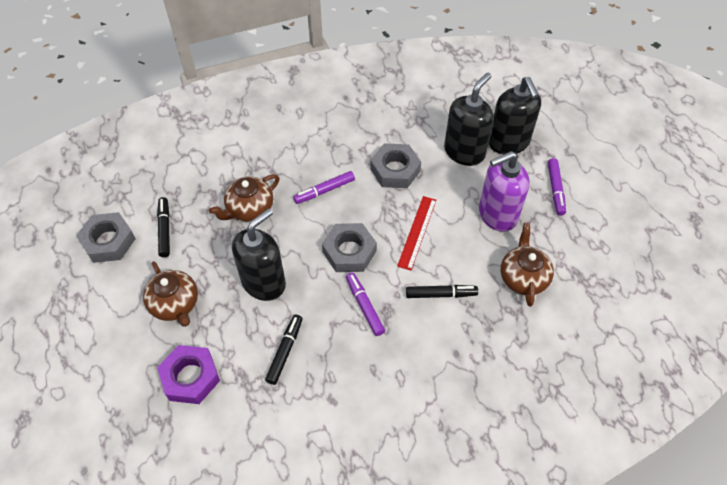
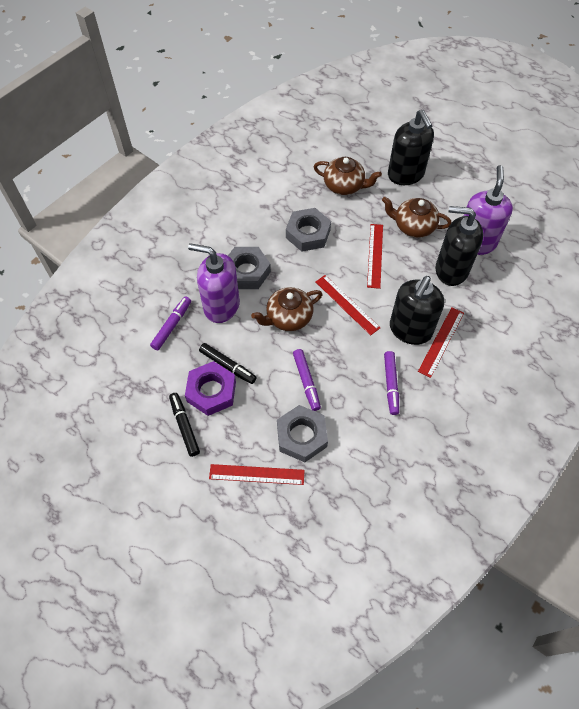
black marker: 3 -> 2
purple soap dispenser: 1 -> 2
red ruler: 1 -> 4

